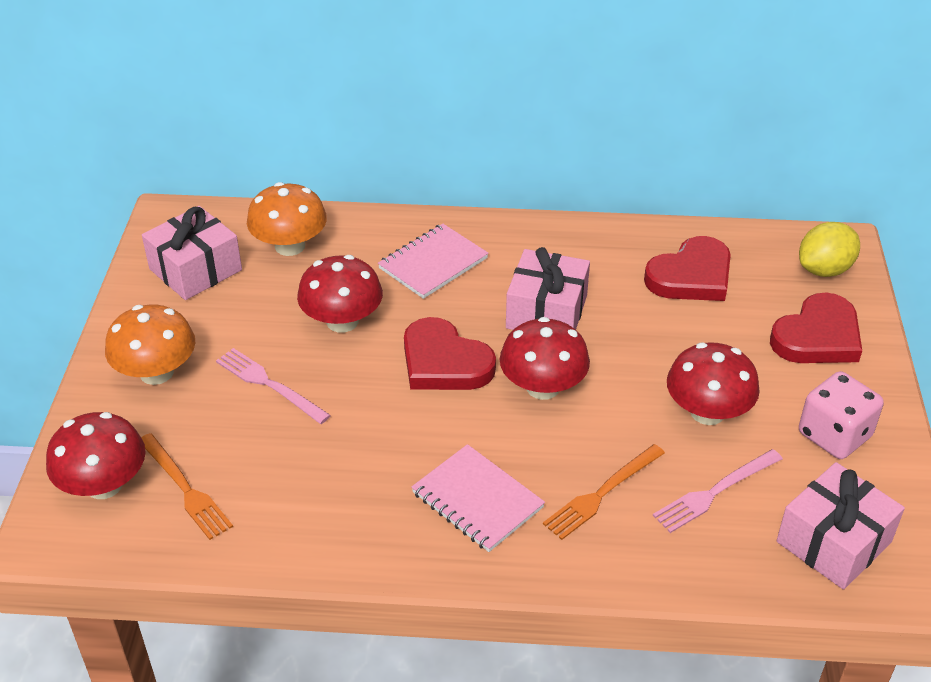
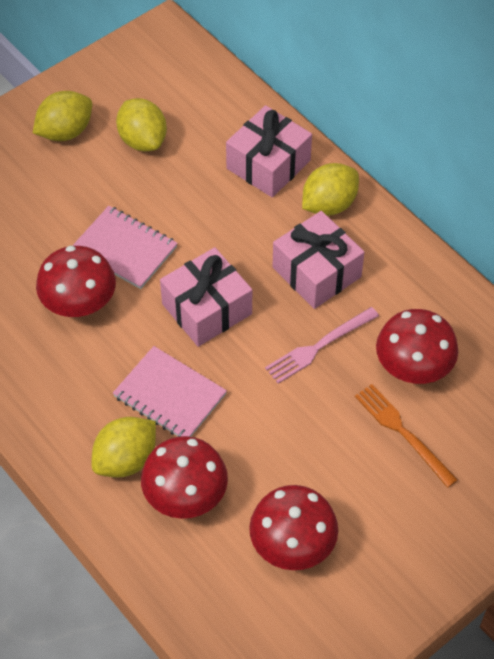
orange fork: 2 -> 1
orange mushroom: 2 -> 0
pink dice: 1 -> 0
pink fork: 2 -> 1
red heart: 3 -> 0
yellow lemon: 1 -> 4

